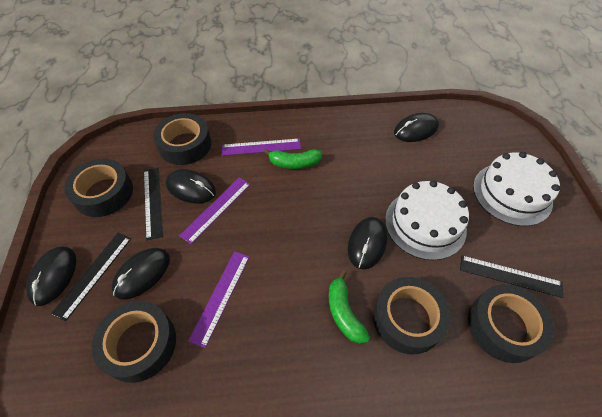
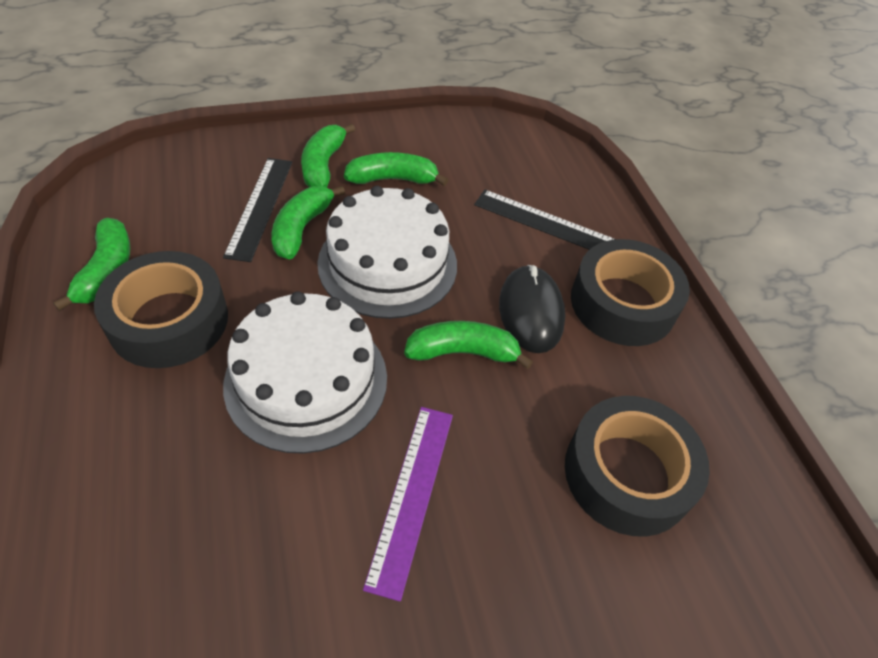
black mouse: 5 -> 1
black ruler: 3 -> 2
black tape: 5 -> 3
green banana: 2 -> 5
purple ruler: 3 -> 1

